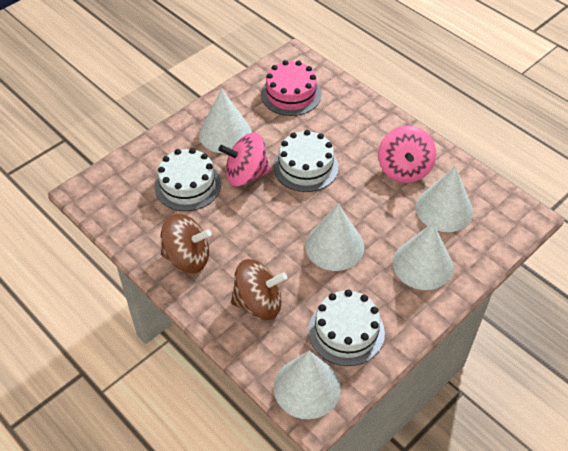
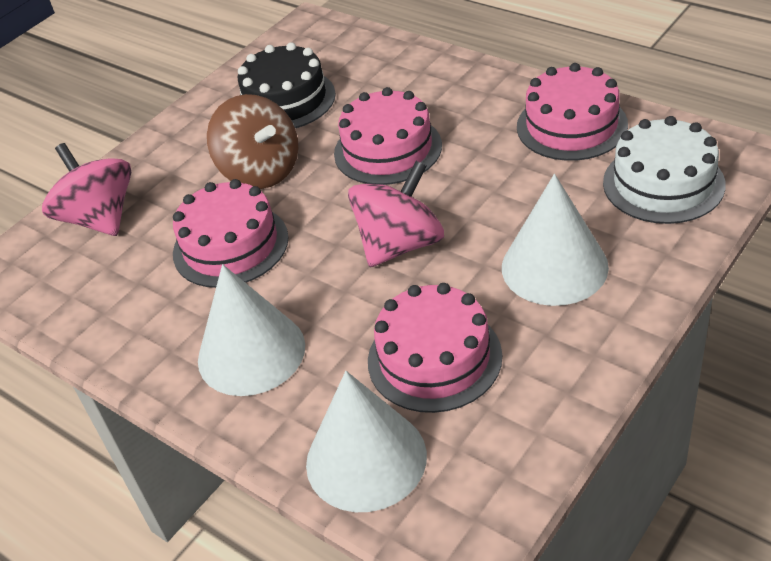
black cake: 0 -> 1
brown spinning top: 2 -> 1
pink cake: 1 -> 4
white cake: 3 -> 1
white cone: 5 -> 3

